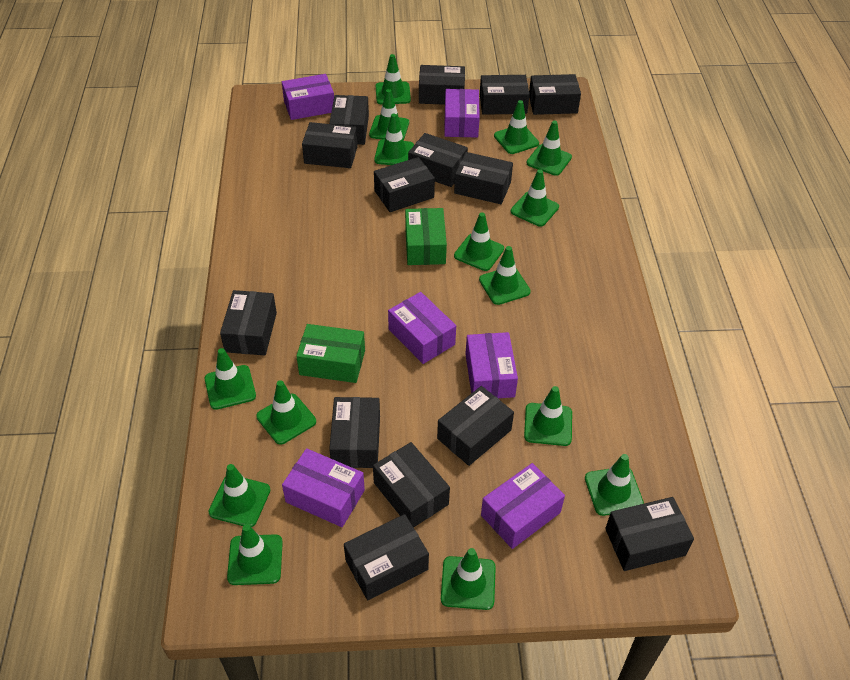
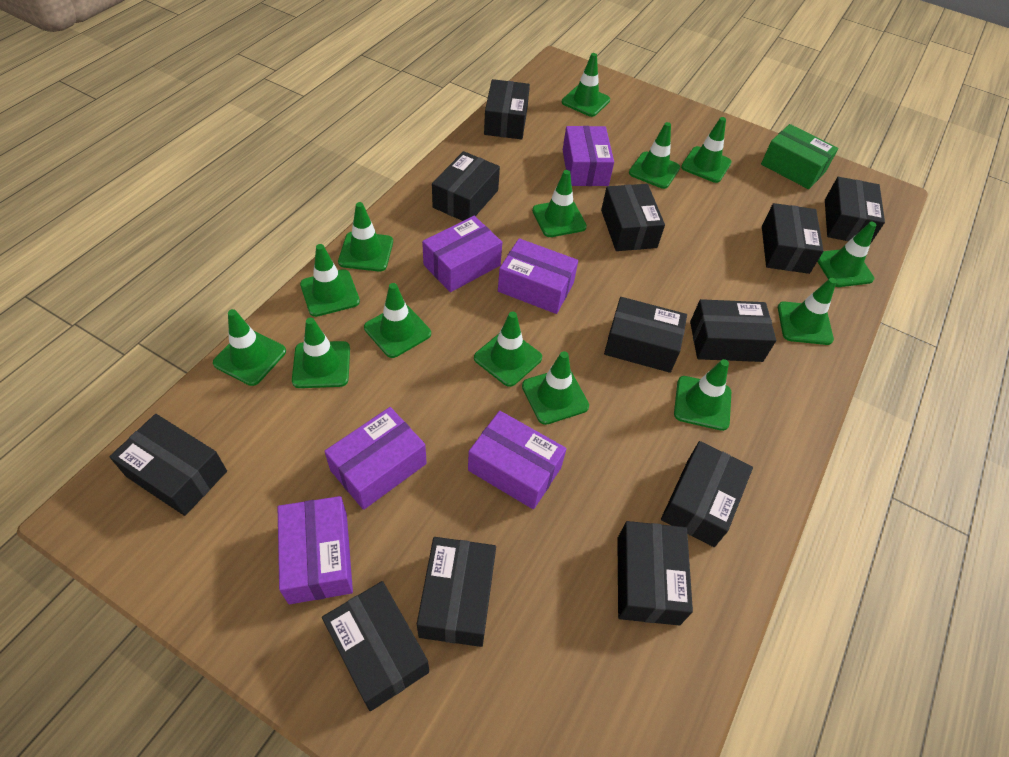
black box: 14 -> 12
green box: 2 -> 1
green traffic cone: 15 -> 14

